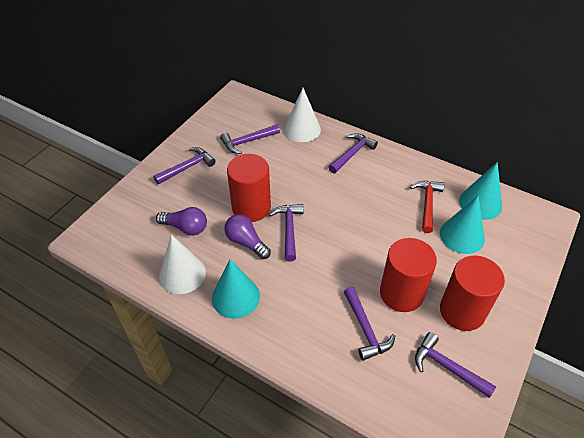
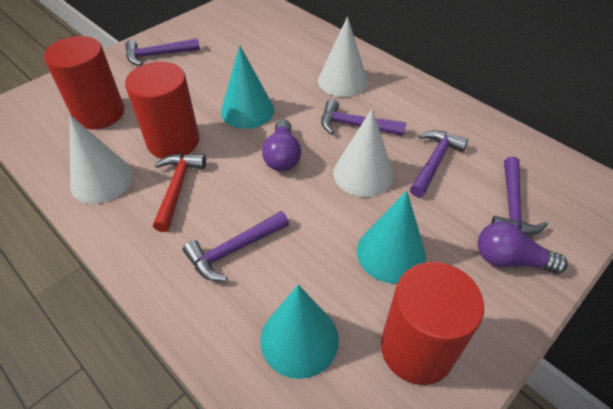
purple hammer: 6 -> 5
white cone: 2 -> 3

